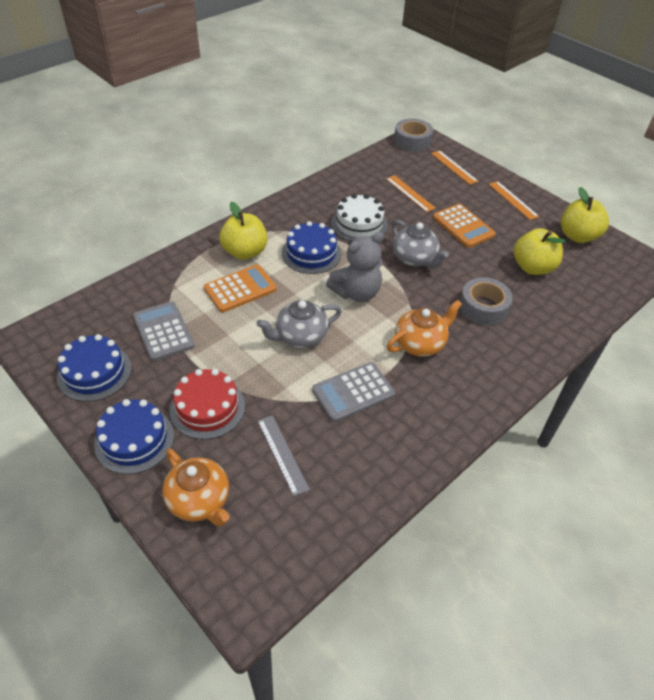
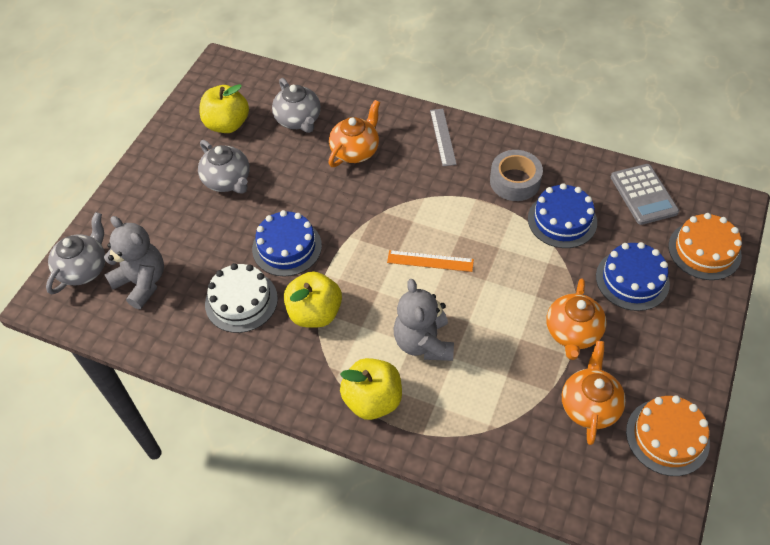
grey calculator: 2 -> 1
grey tape: 2 -> 1
grey teapot: 2 -> 3
grey teddy bear: 1 -> 2
orange cake: 0 -> 2
orange calculator: 2 -> 0
orange ruler: 3 -> 1
orange teapot: 2 -> 3
red cake: 1 -> 0

